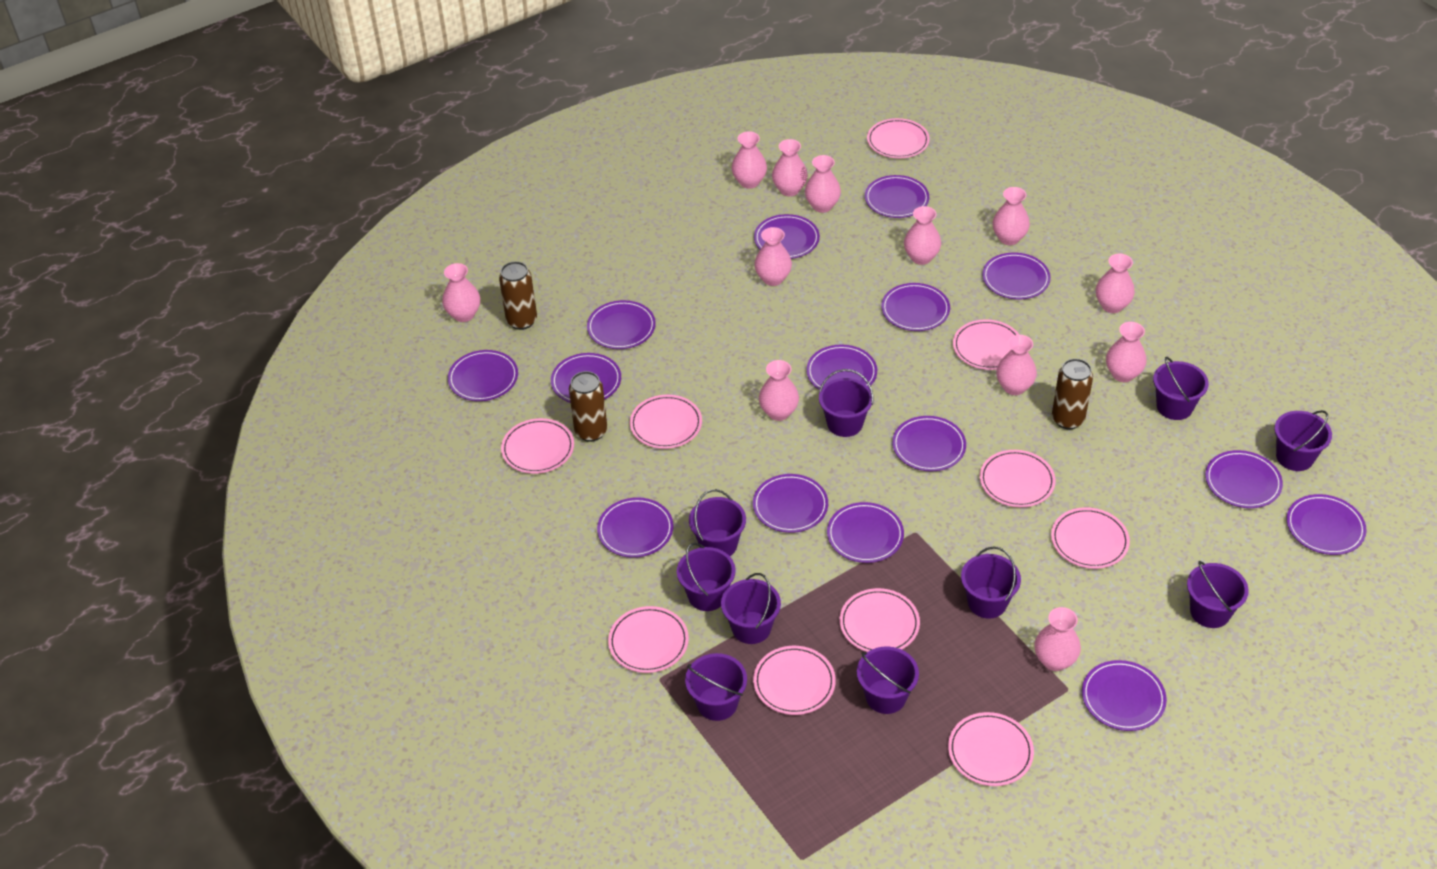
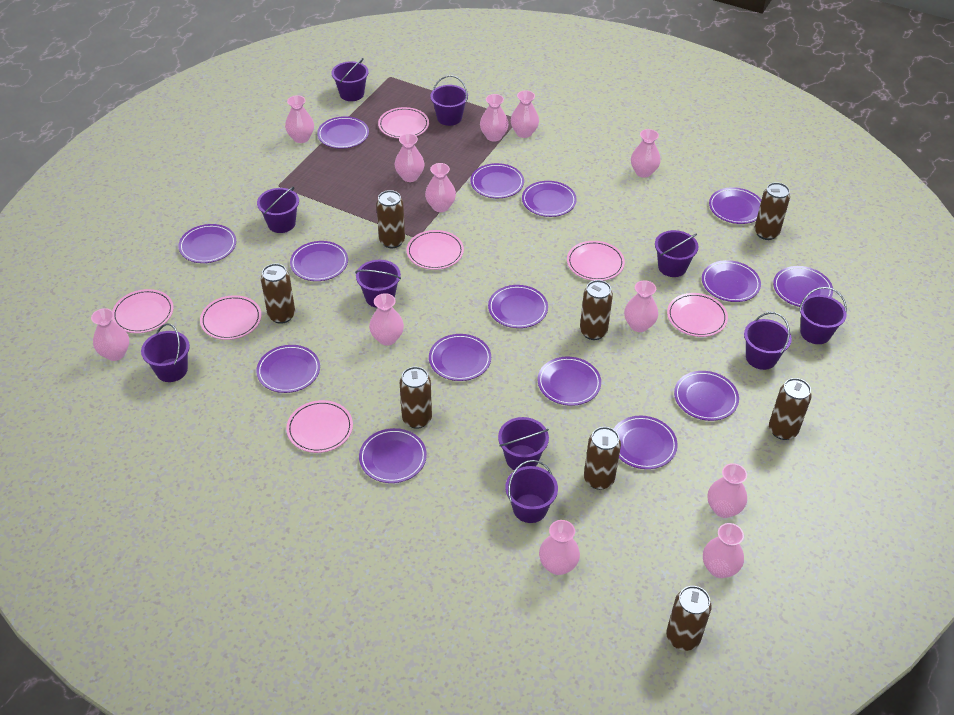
brown can: 3 -> 8
pink plate: 10 -> 7

